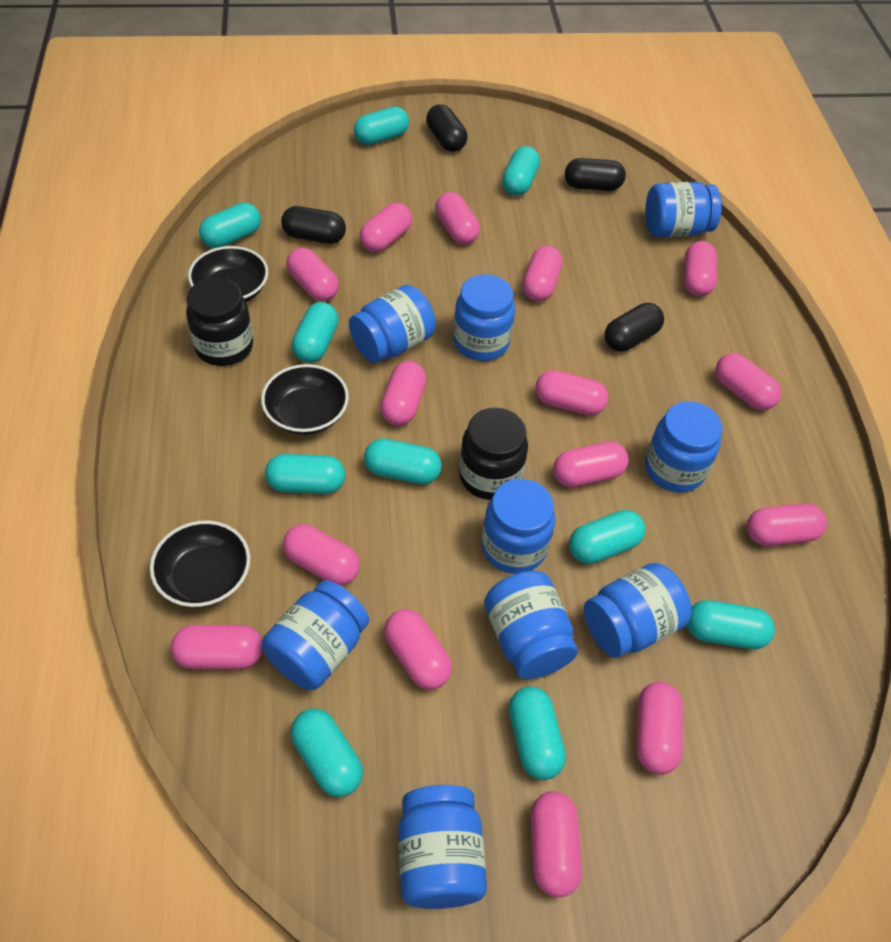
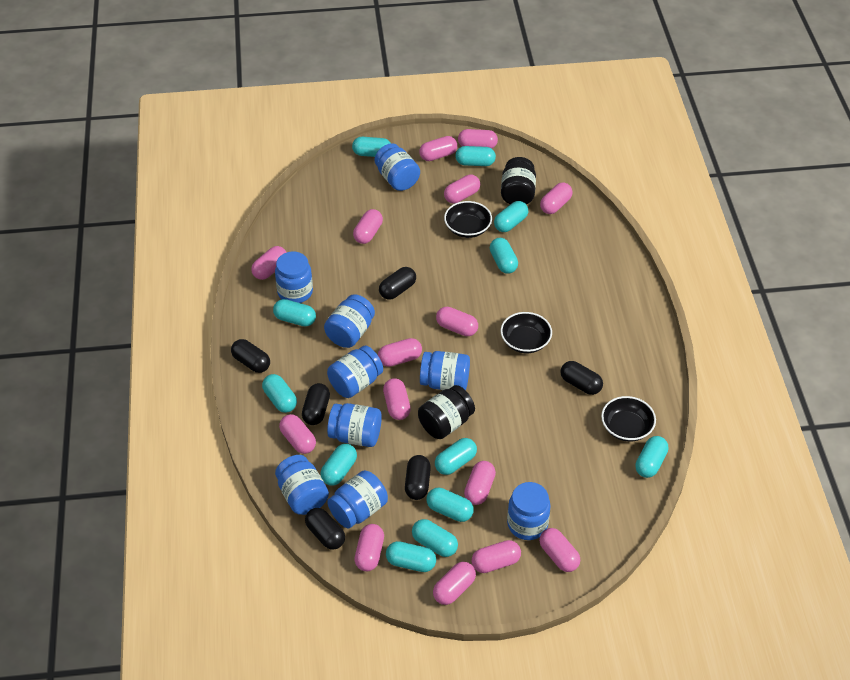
black capsule: 4 -> 6
turquoise capsule: 10 -> 12

